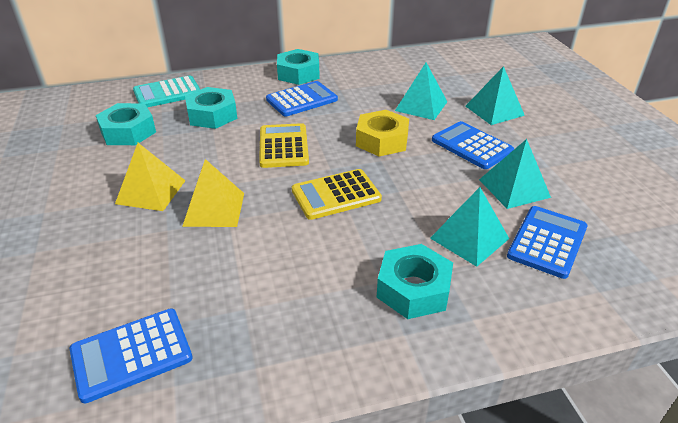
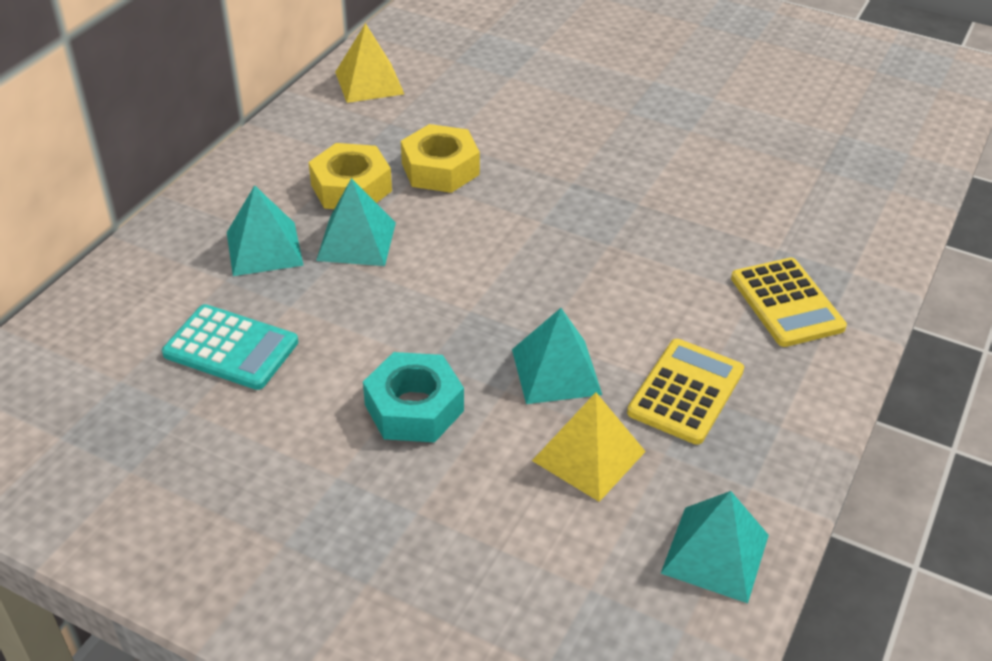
blue calculator: 4 -> 0
turquoise nut: 4 -> 1
yellow nut: 1 -> 2

